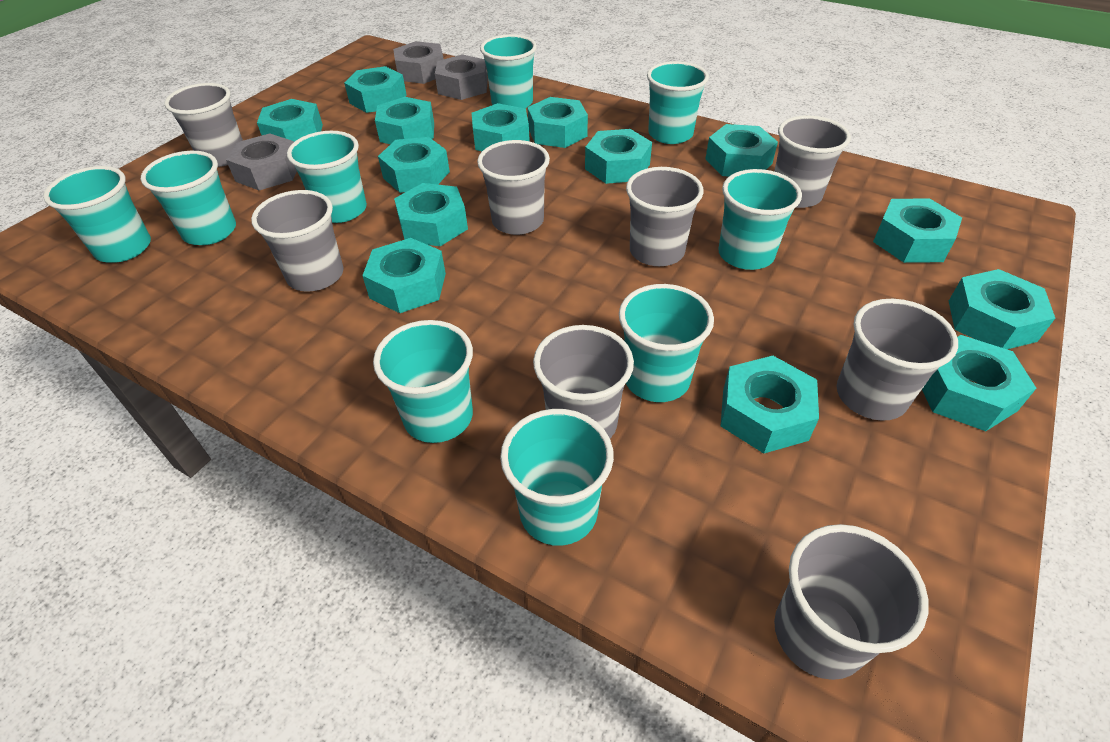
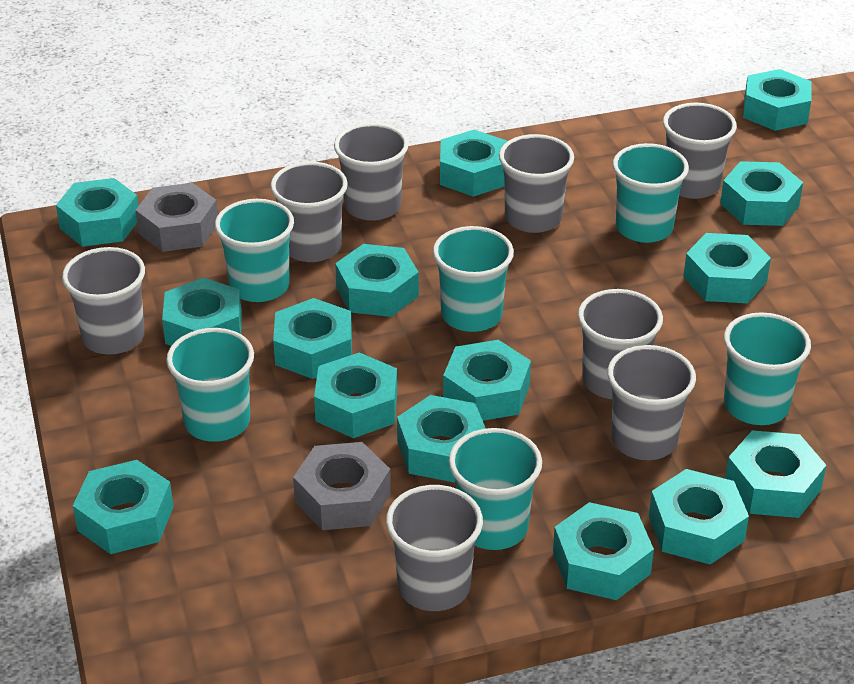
grey nut: 3 -> 2
turquoise cup: 9 -> 6
turquoise nut: 14 -> 15

